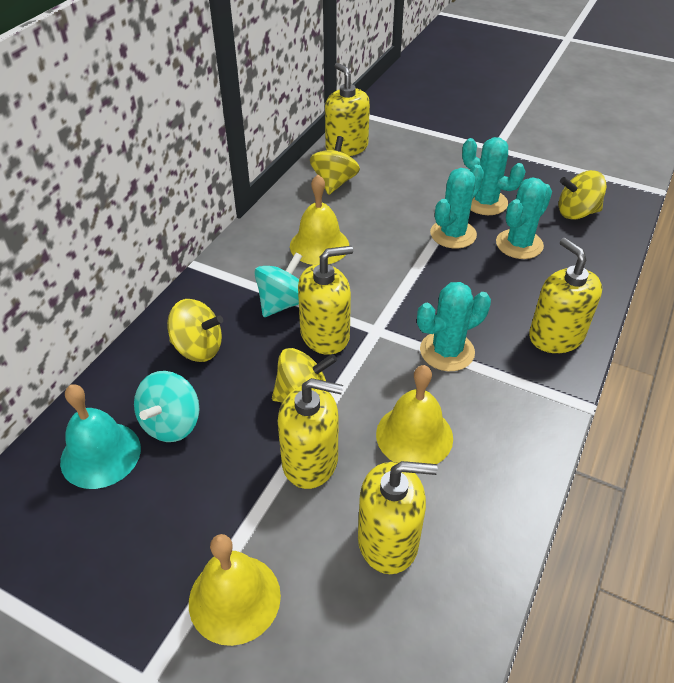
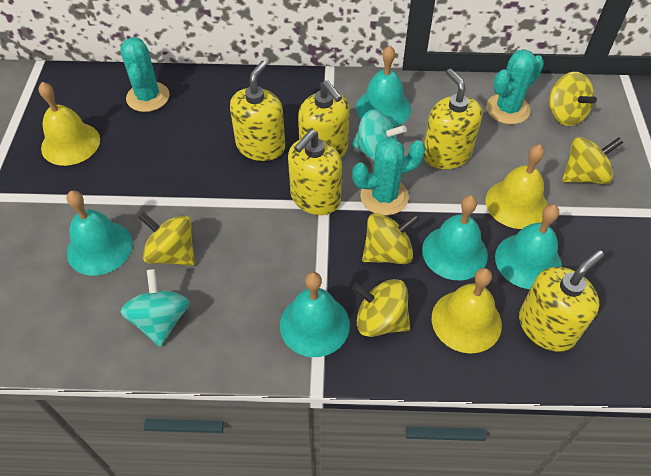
turquoise bell: 1 -> 5
turquoise cactus: 4 -> 3
yellow spinning top: 4 -> 5

